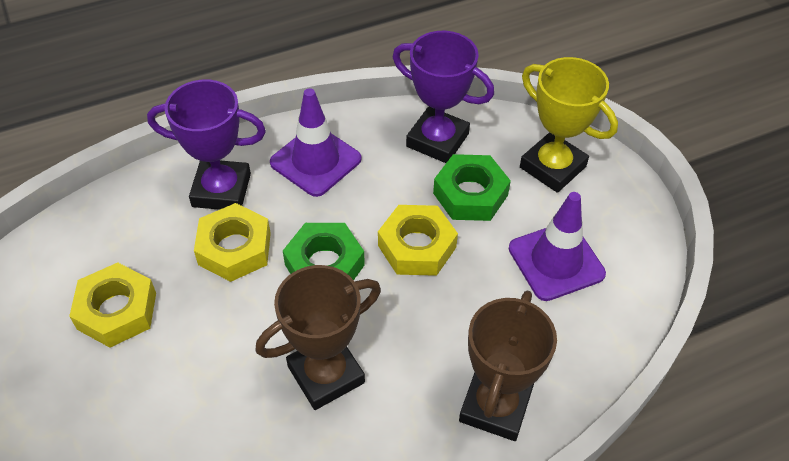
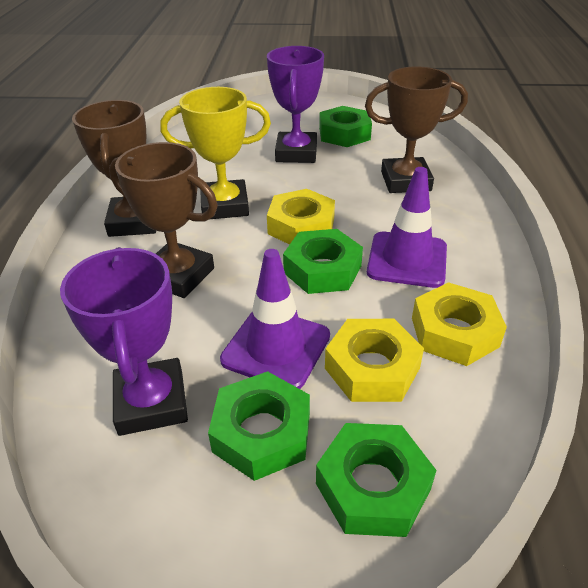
brown trophy: 2 -> 3
green nut: 2 -> 4

